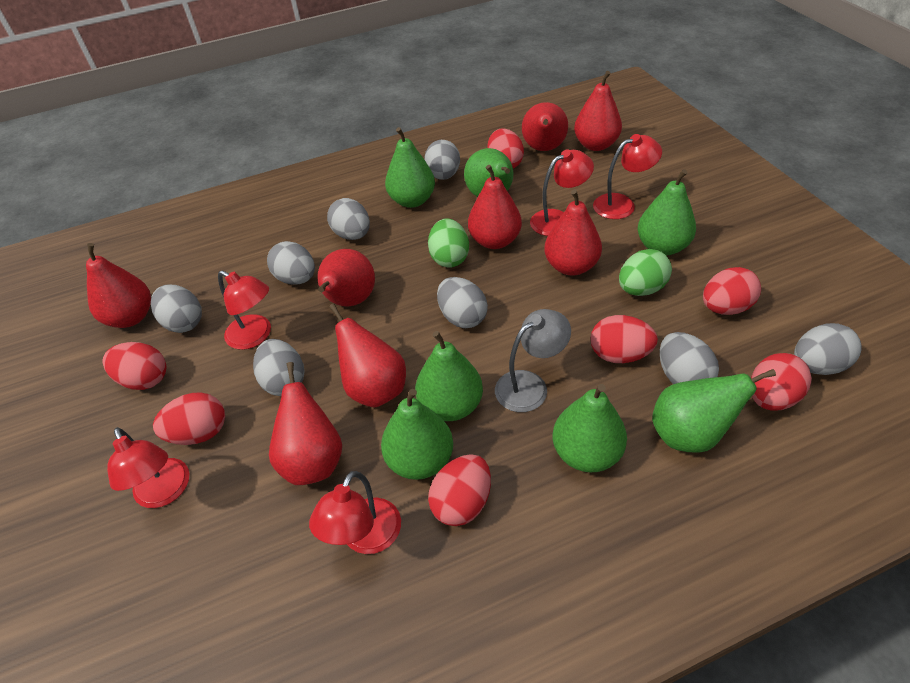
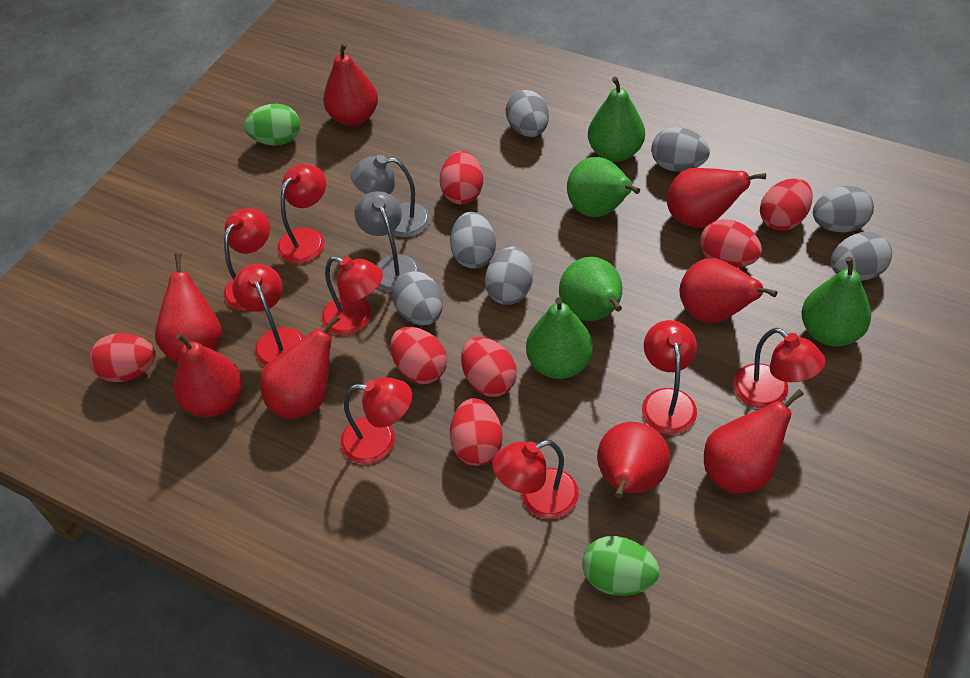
green pear: 7 -> 5
grey egg: 8 -> 7
grey lamp: 1 -> 2
red lamp: 5 -> 8

